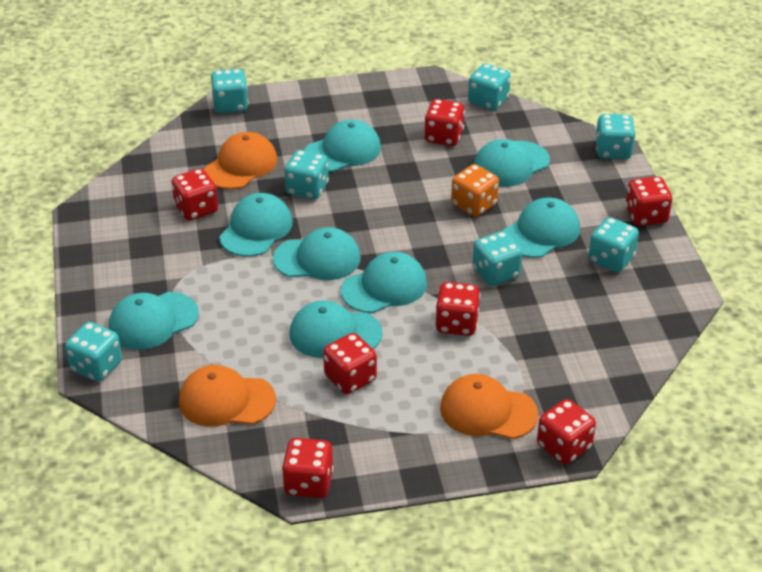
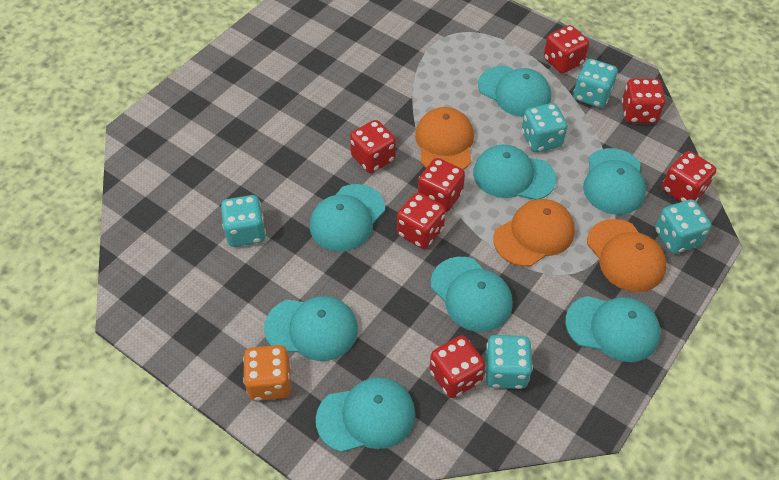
turquoise dice: 7 -> 5

